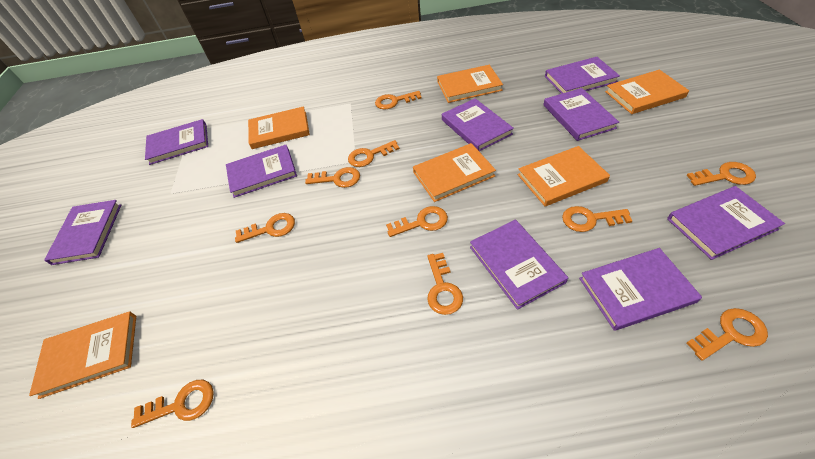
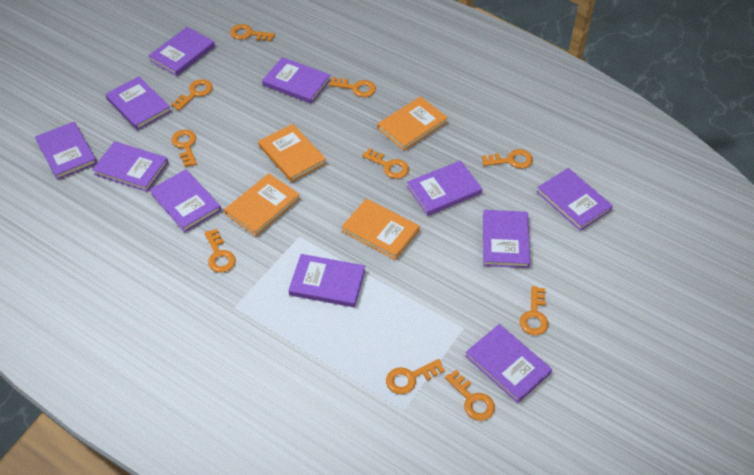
orange book: 6 -> 4
purple book: 9 -> 11

